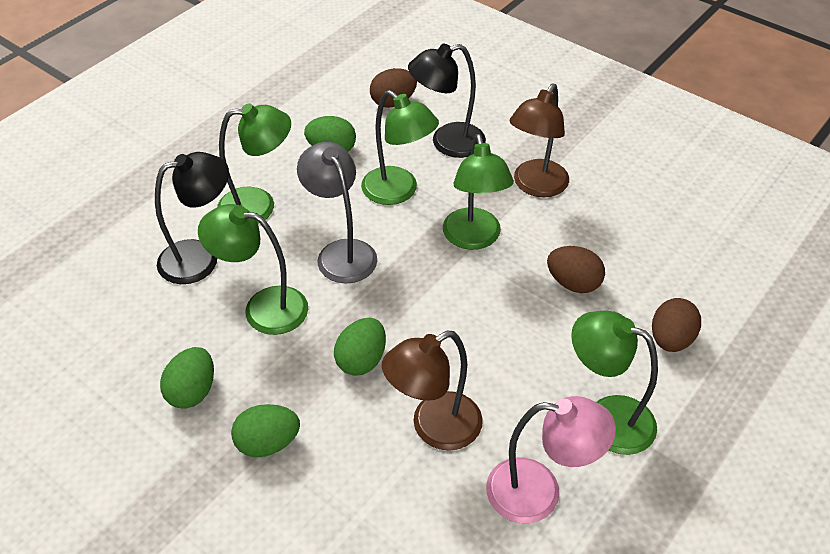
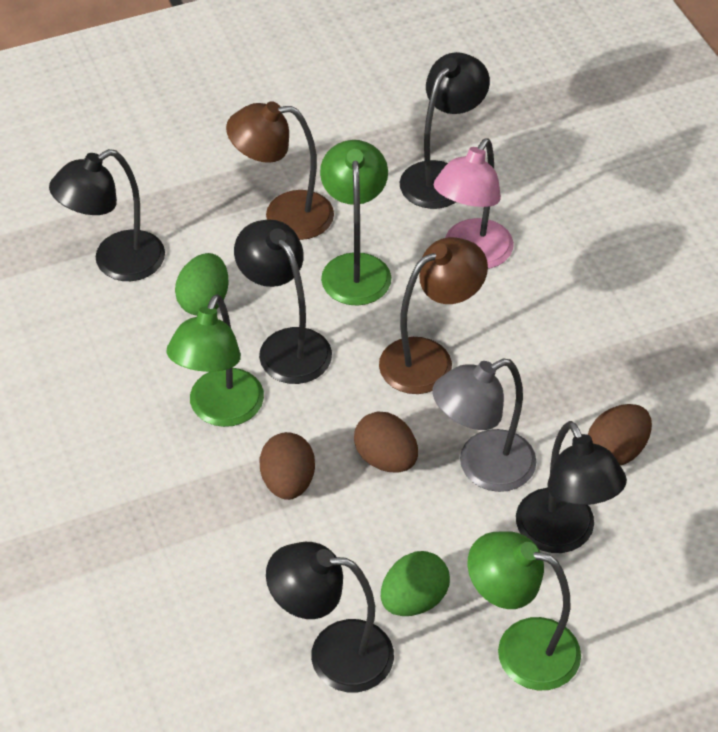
black lamp: 2 -> 5
green egg: 4 -> 2
green lamp: 5 -> 3

